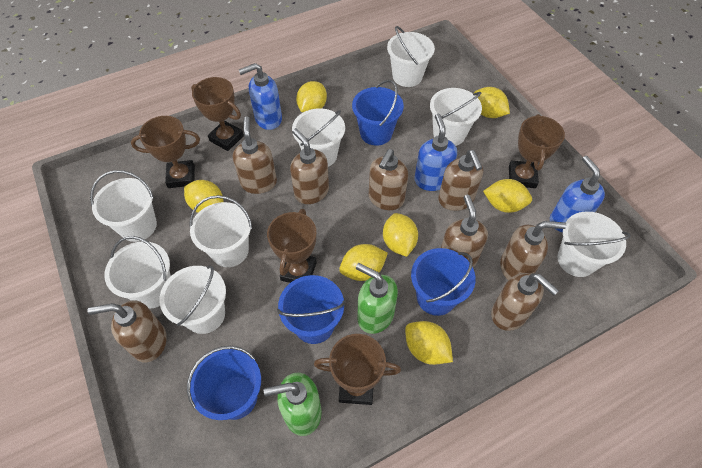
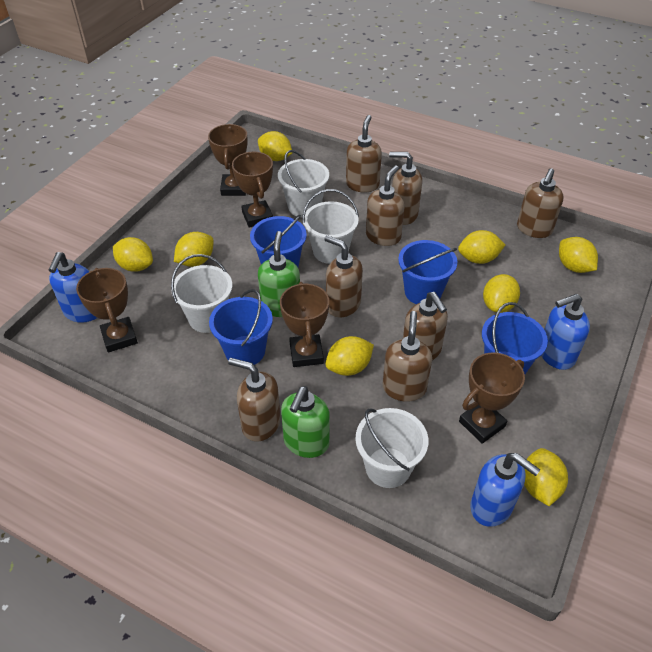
white bucket: 8 -> 4
yellow lemon: 7 -> 8

